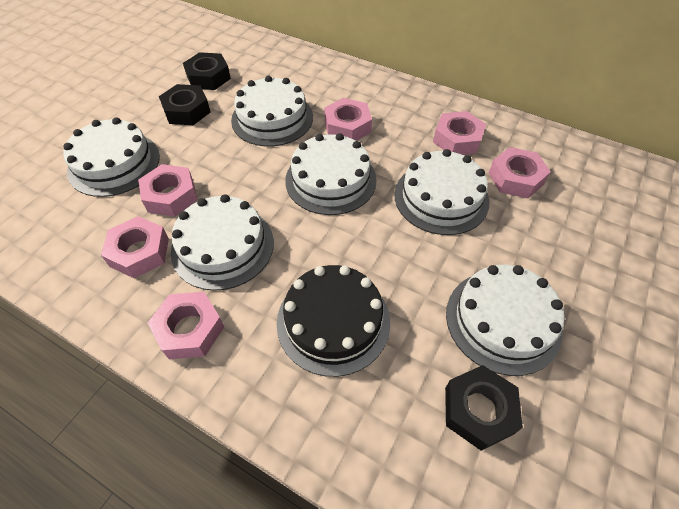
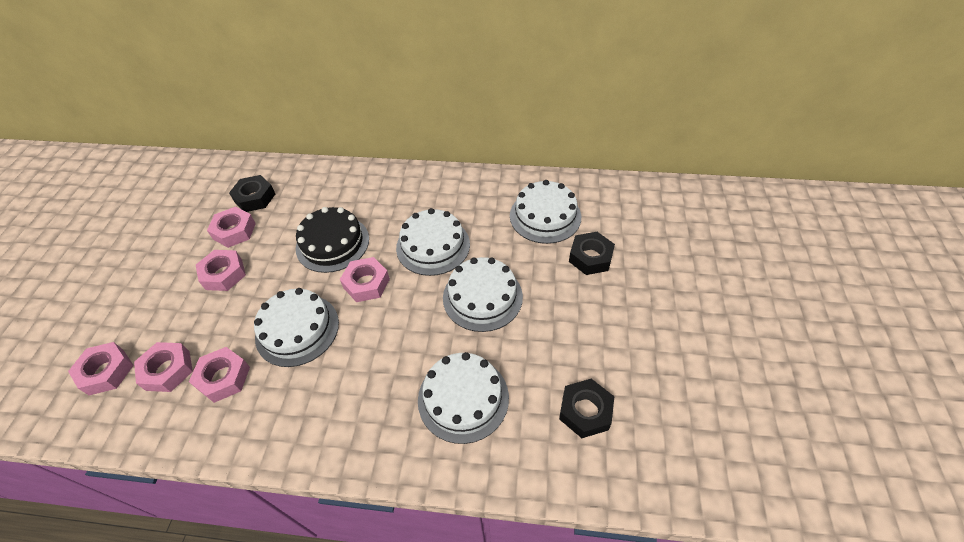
white cake: 6 -> 5

